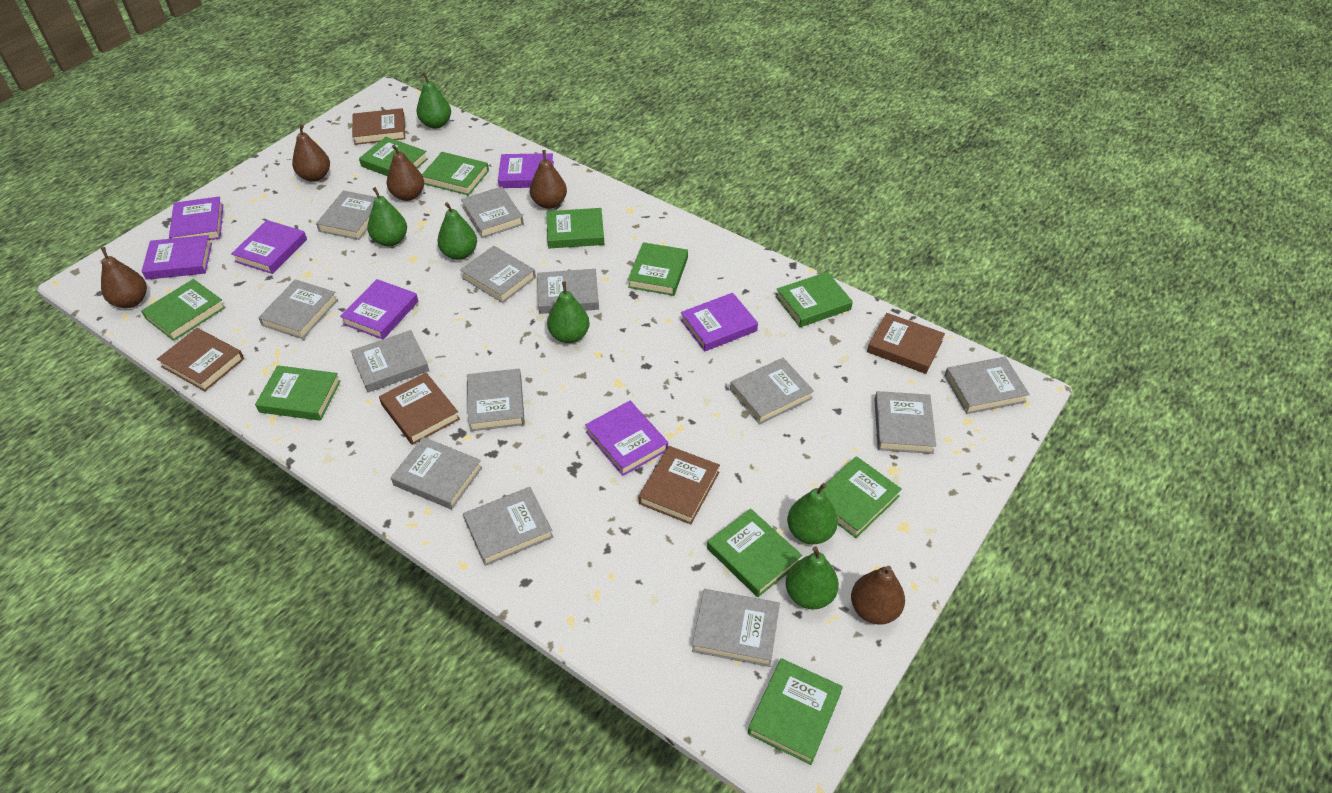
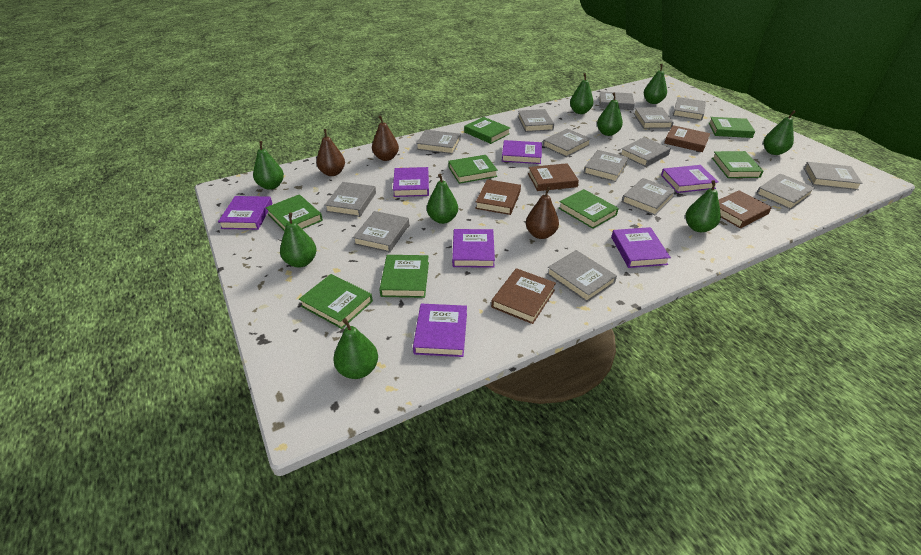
brown pear: 5 -> 3
green book: 10 -> 8
green pear: 6 -> 9
grey book: 13 -> 14

